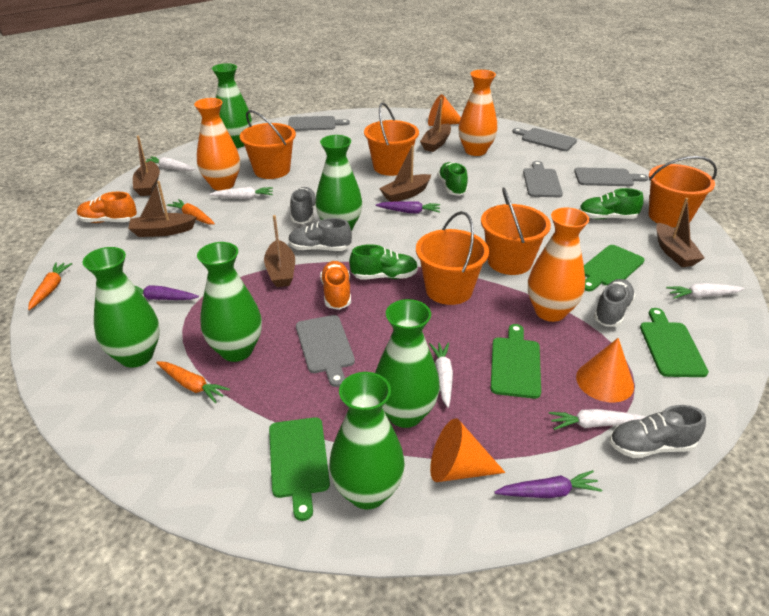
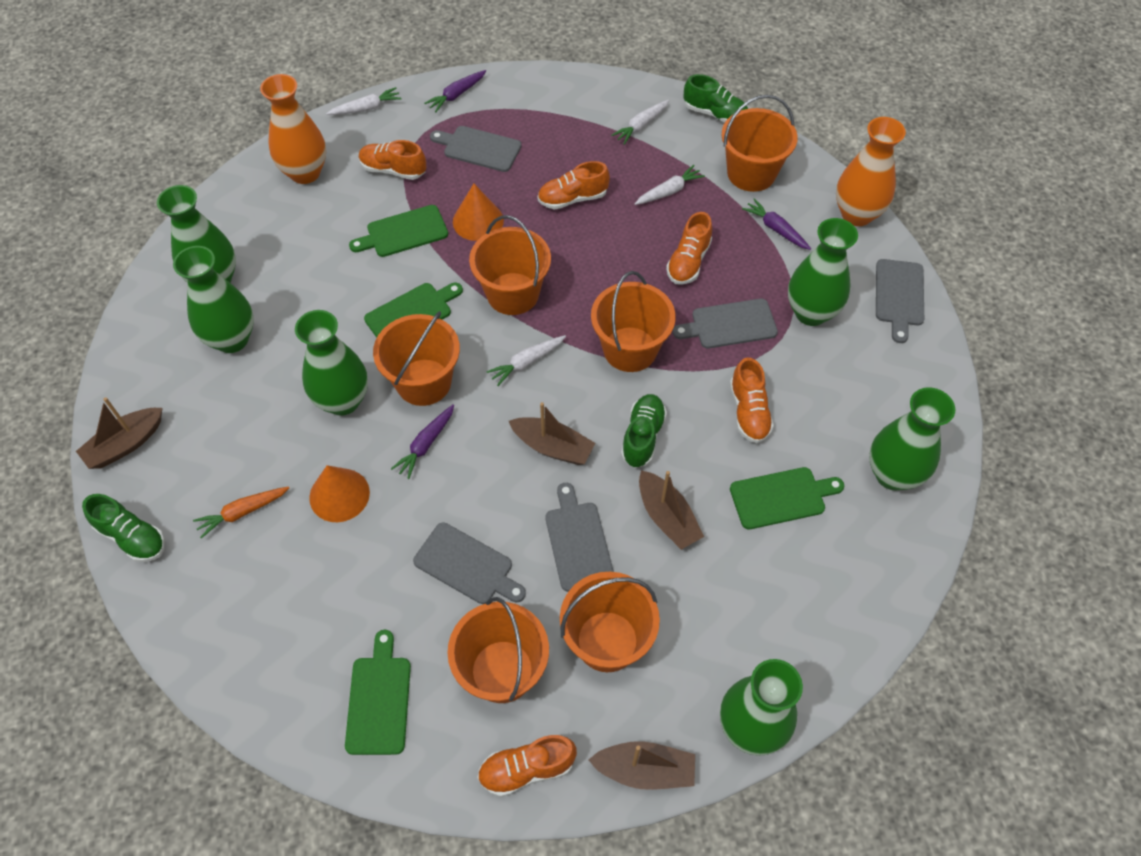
brown boat: 6 -> 4
grey shoe: 4 -> 0
orange bucket: 5 -> 6
orange carrot: 3 -> 1
orange cone: 3 -> 2
orange shoe: 2 -> 5
orange vase: 3 -> 2
white carrot: 5 -> 4

